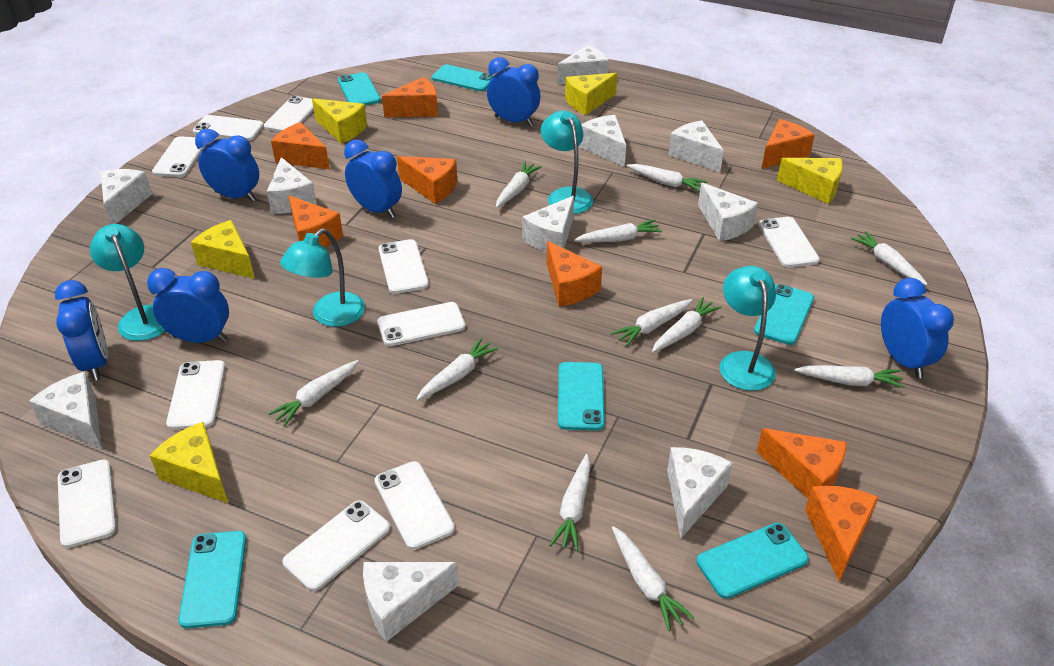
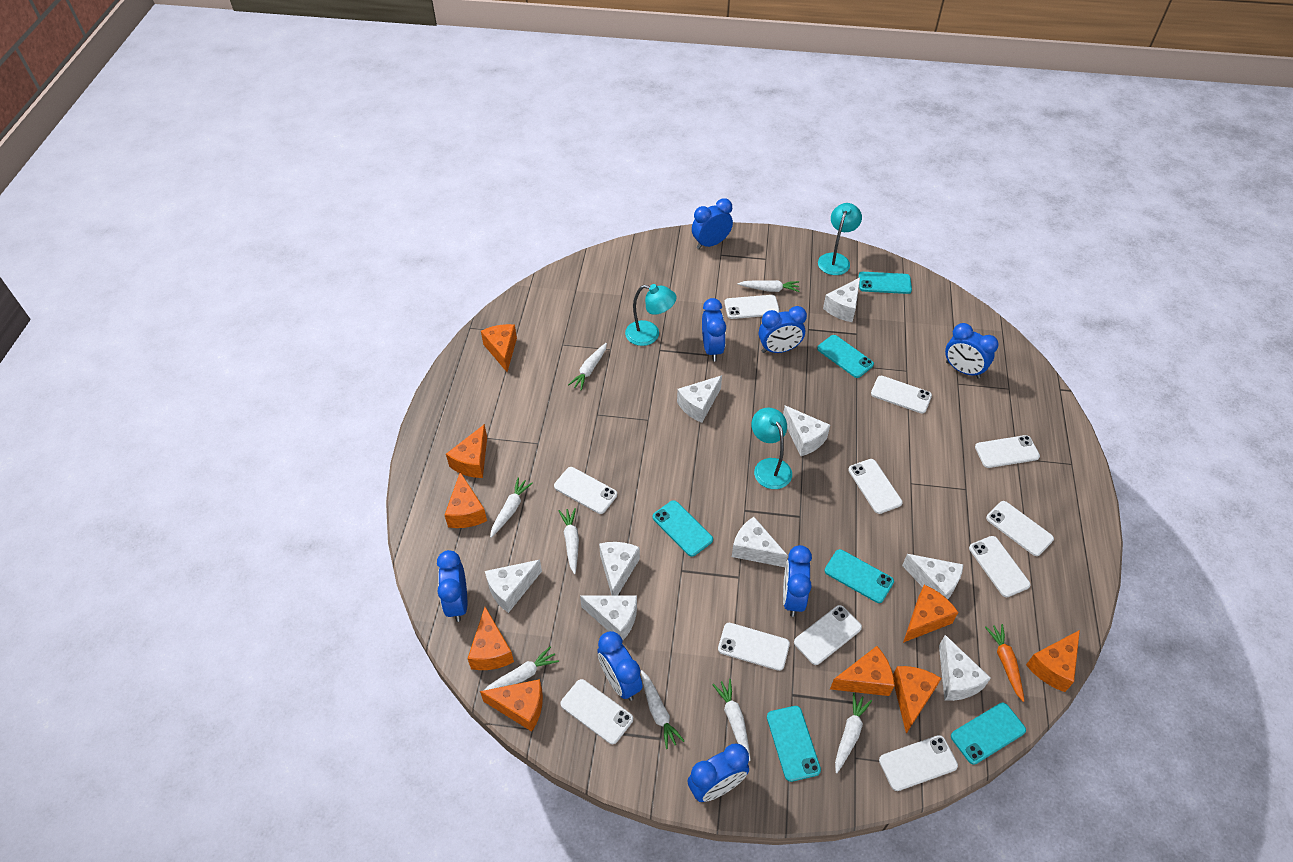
blue clock: 6 -> 8
orange carrot: 0 -> 1
orange cheese: 8 -> 9
turquoise lamp: 4 -> 3
white carrot: 11 -> 8
white cheese: 10 -> 9
white phone: 10 -> 11
yellow cheese: 5 -> 0

